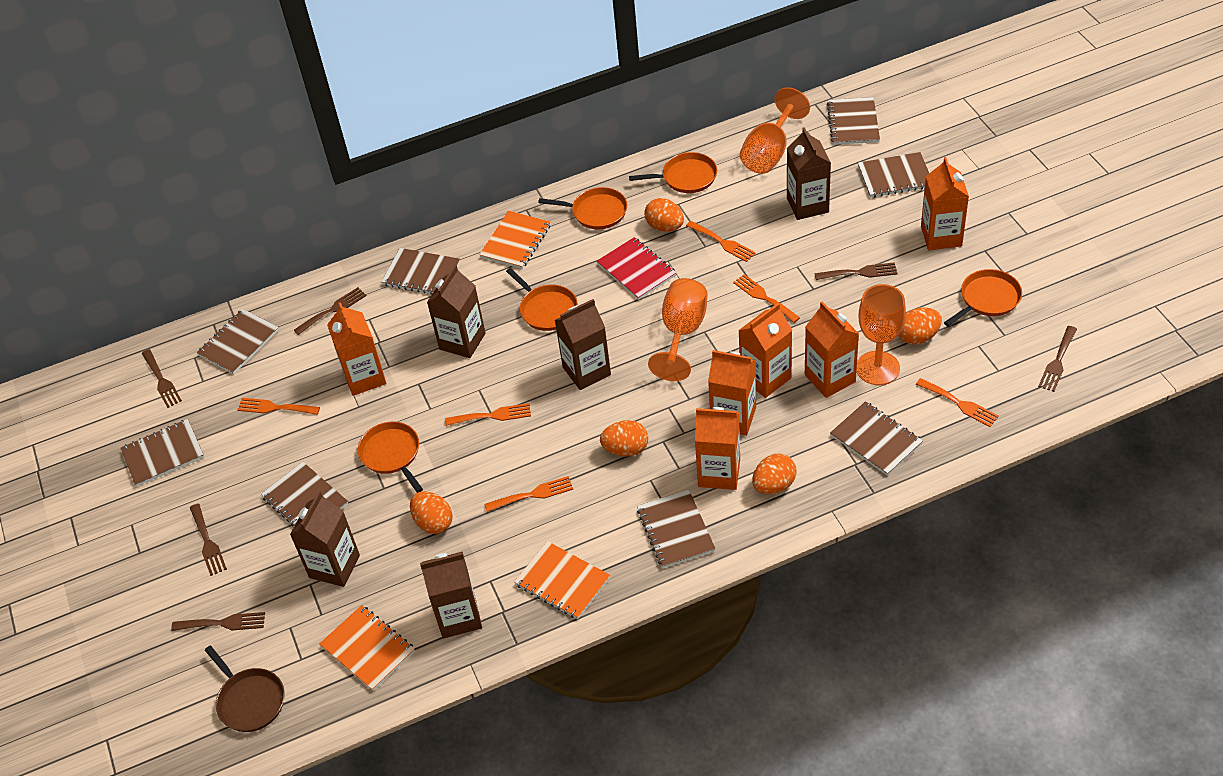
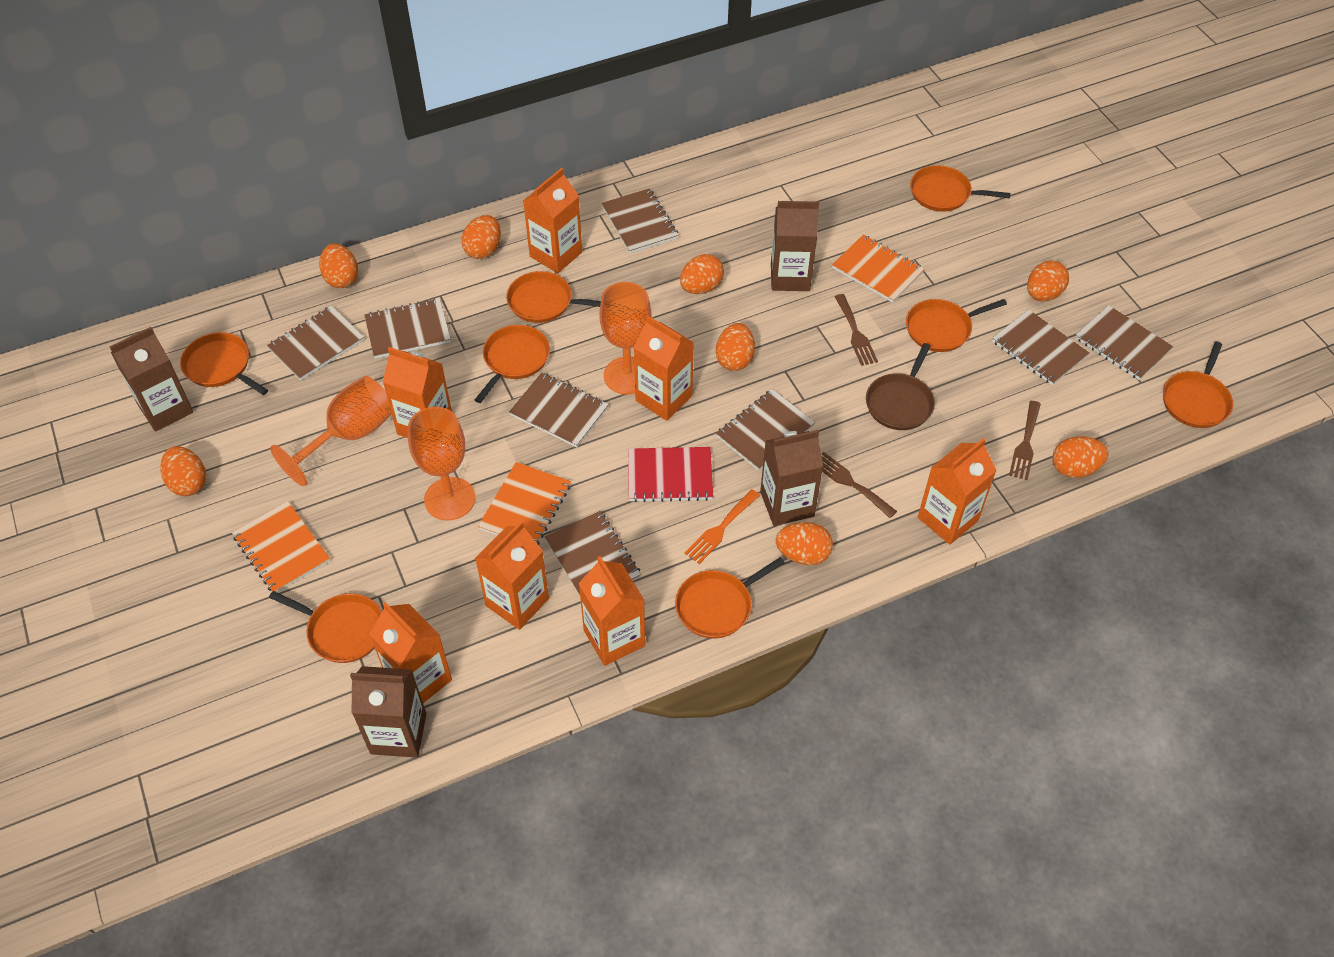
brown carton: 5 -> 4
brown fork: 6 -> 3
orange carton: 6 -> 7
orange egg: 5 -> 8
orange fork: 6 -> 1
orange pan: 5 -> 8

